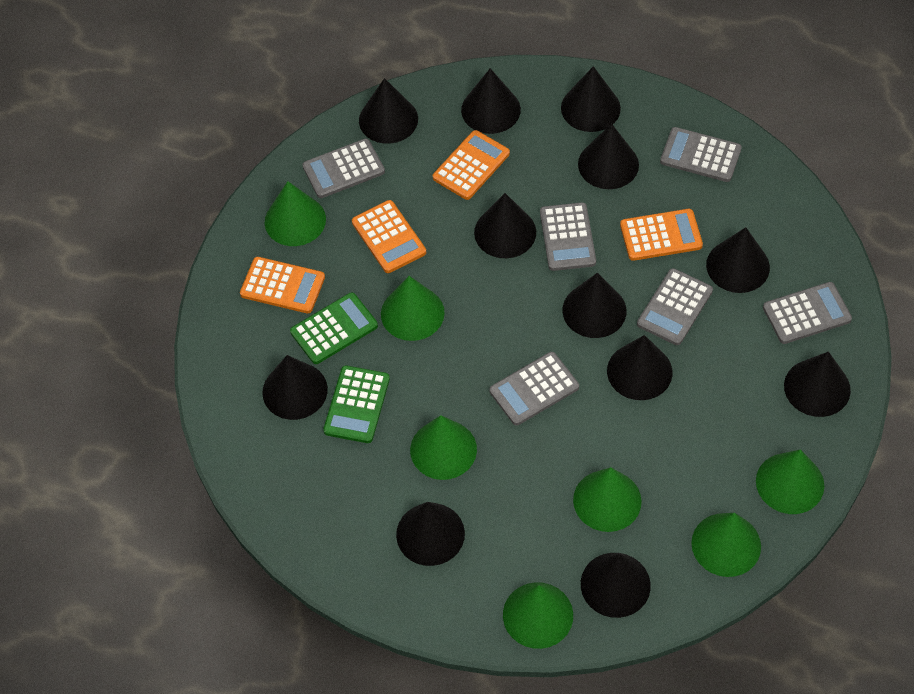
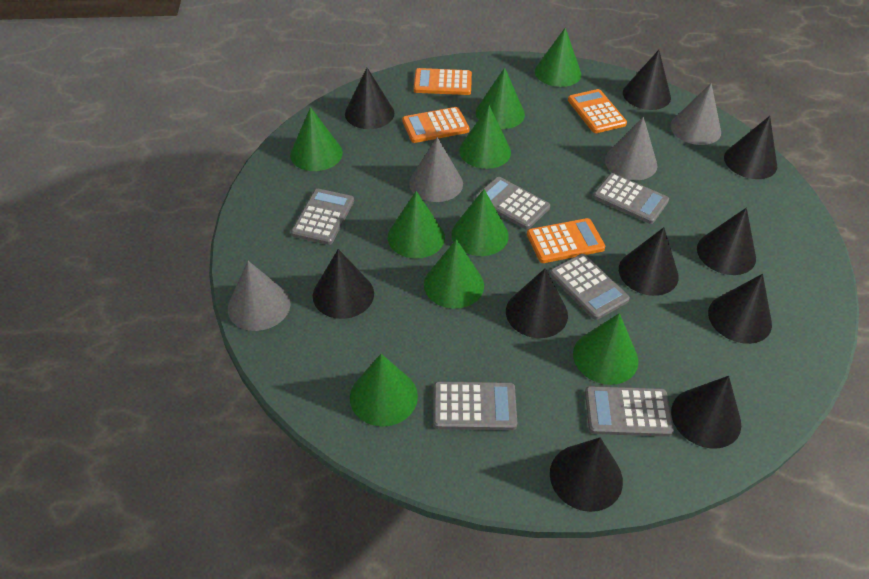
black cone: 12 -> 10
green calculator: 2 -> 0
green cone: 7 -> 9
grey cone: 0 -> 4

